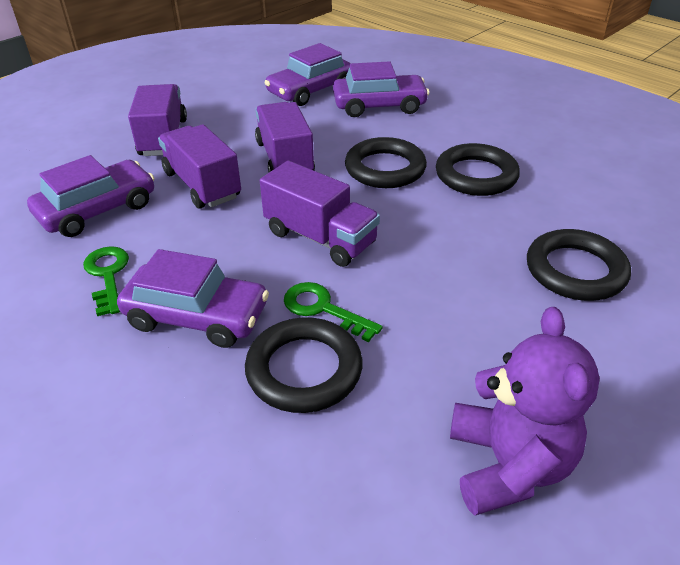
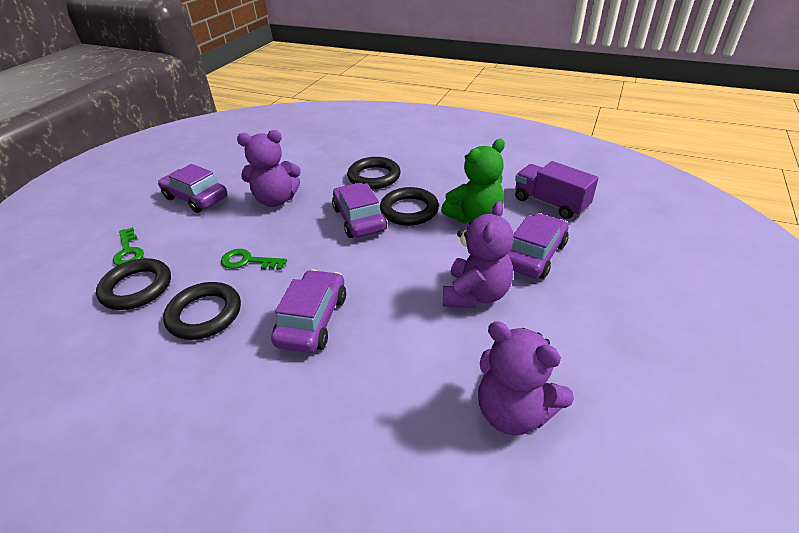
green teddy bear: 0 -> 1
purple teddy bear: 1 -> 3
purple truck: 4 -> 1

